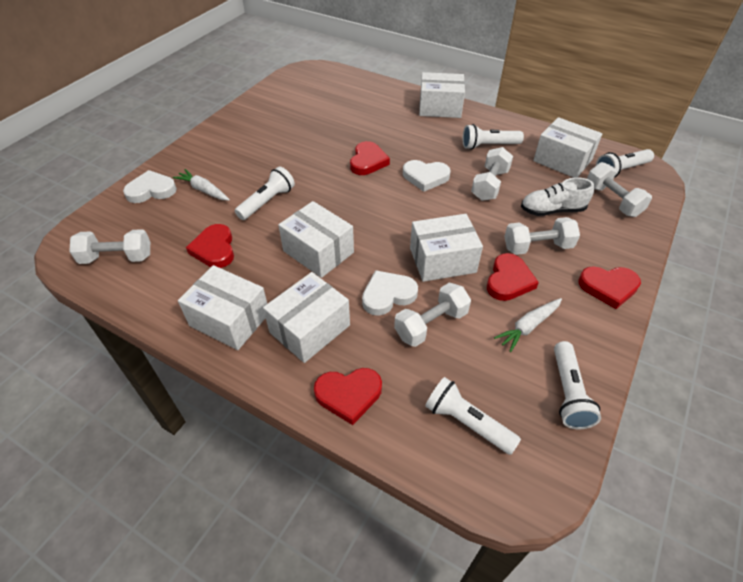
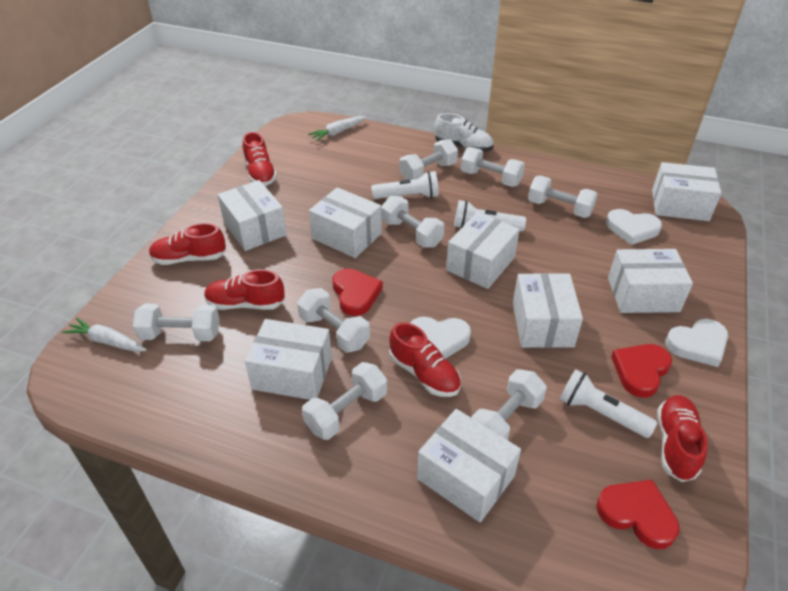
red heart: 5 -> 3
red shoe: 0 -> 5
white box: 6 -> 8
white dumbbell: 5 -> 8
white flashlight: 5 -> 3

